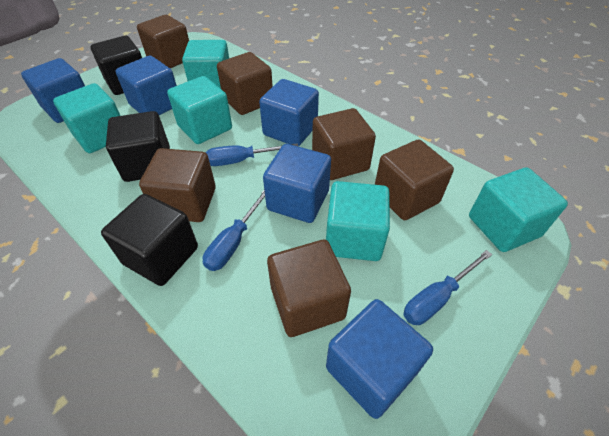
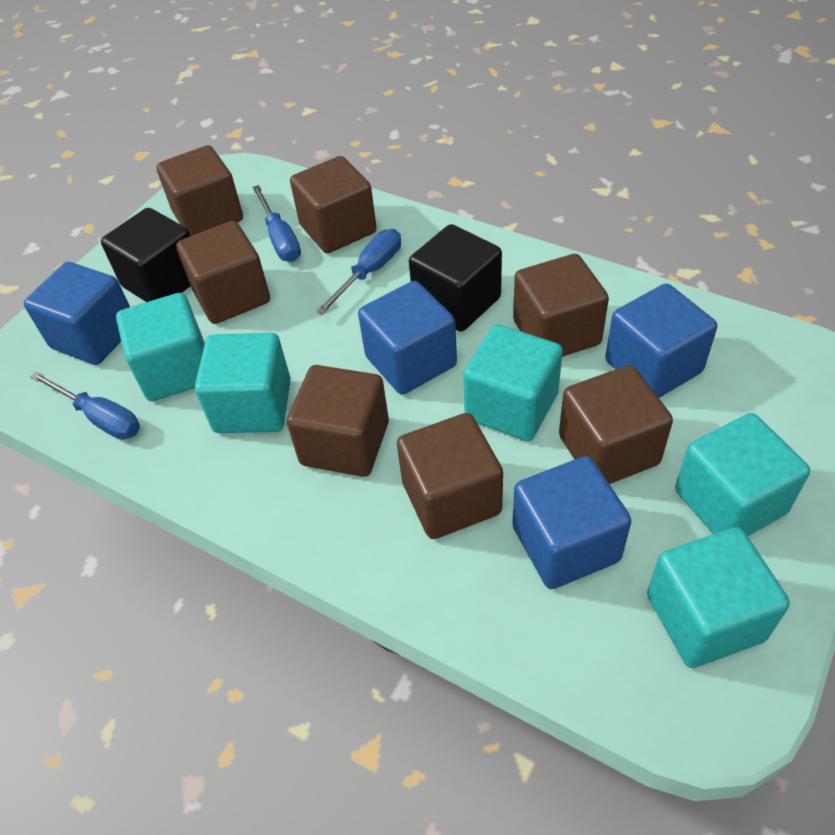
black cube: 3 -> 2
blue cube: 5 -> 4
brown cube: 6 -> 7

